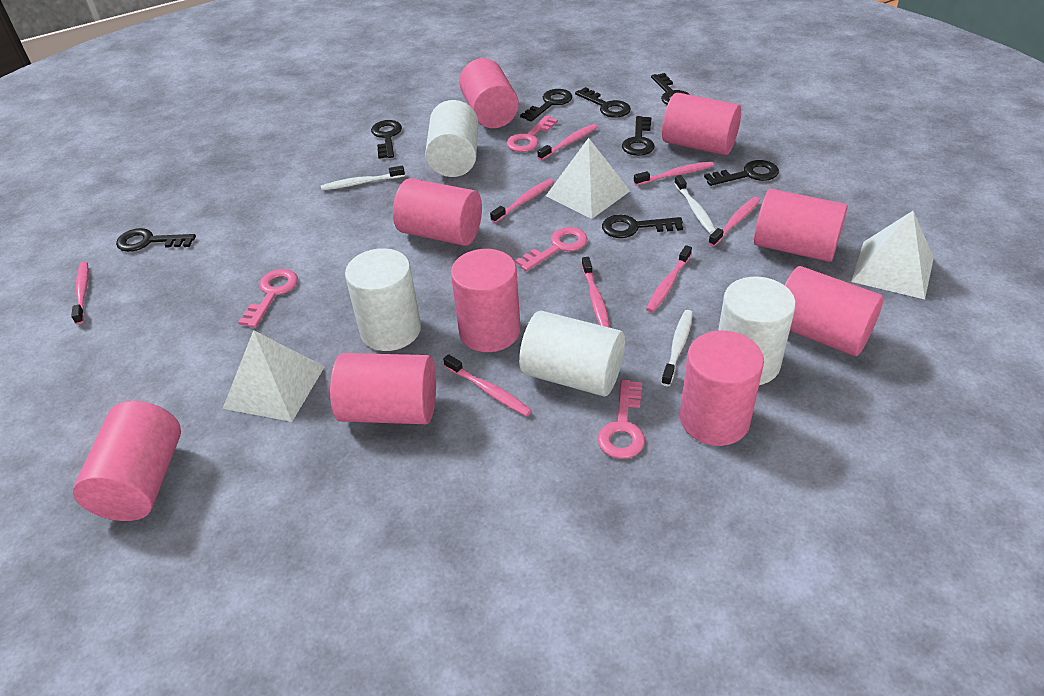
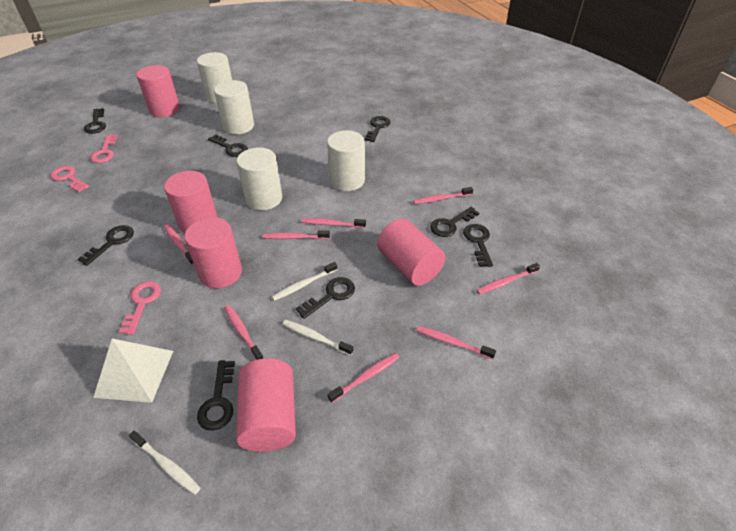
pink cylinder: 9 -> 5
pink key: 4 -> 3
white pyramid: 3 -> 1

